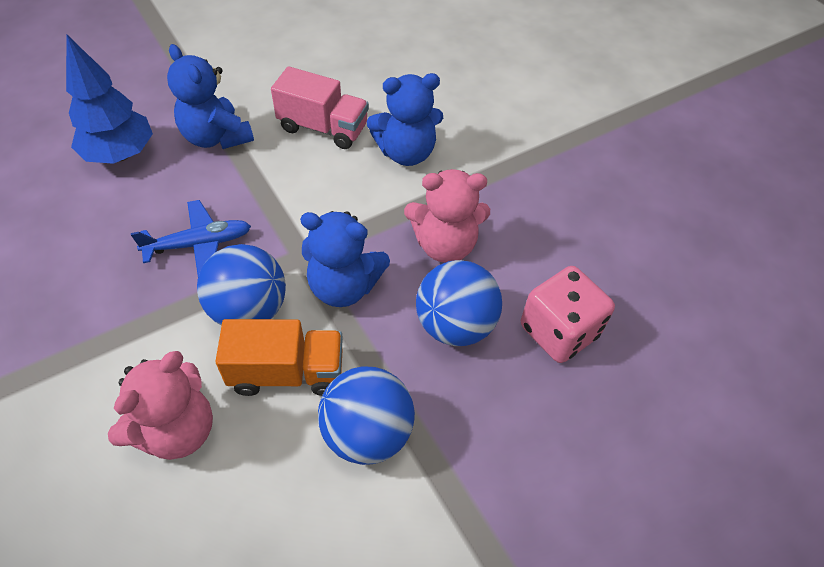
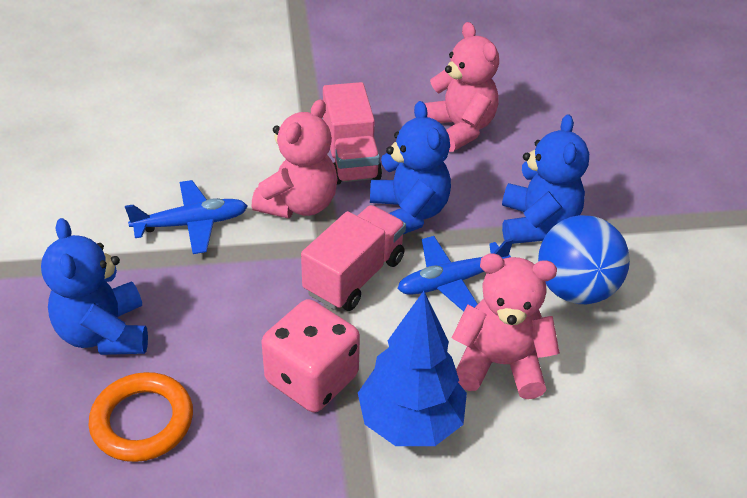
blue ball: 3 -> 1
blue plane: 1 -> 2
orange ring: 0 -> 1
orange truck: 1 -> 0
pink teddy bear: 2 -> 3
pink truck: 1 -> 2

